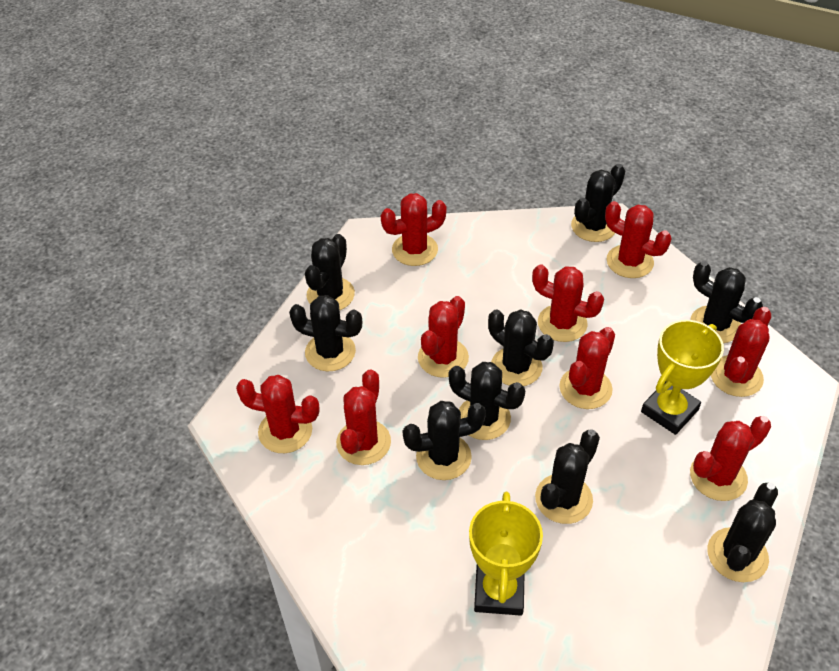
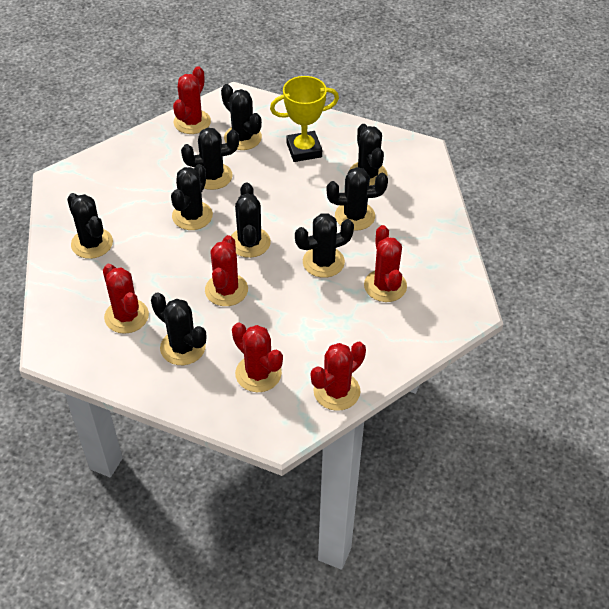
red cactus: 9 -> 6
yellow trophy: 2 -> 1

